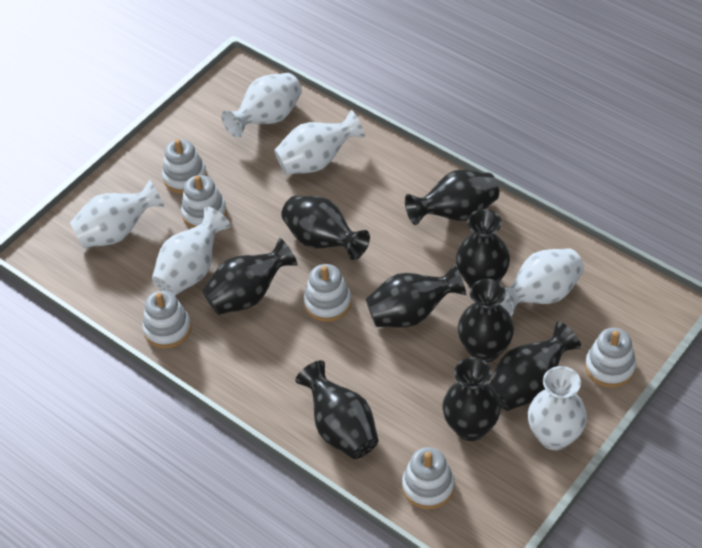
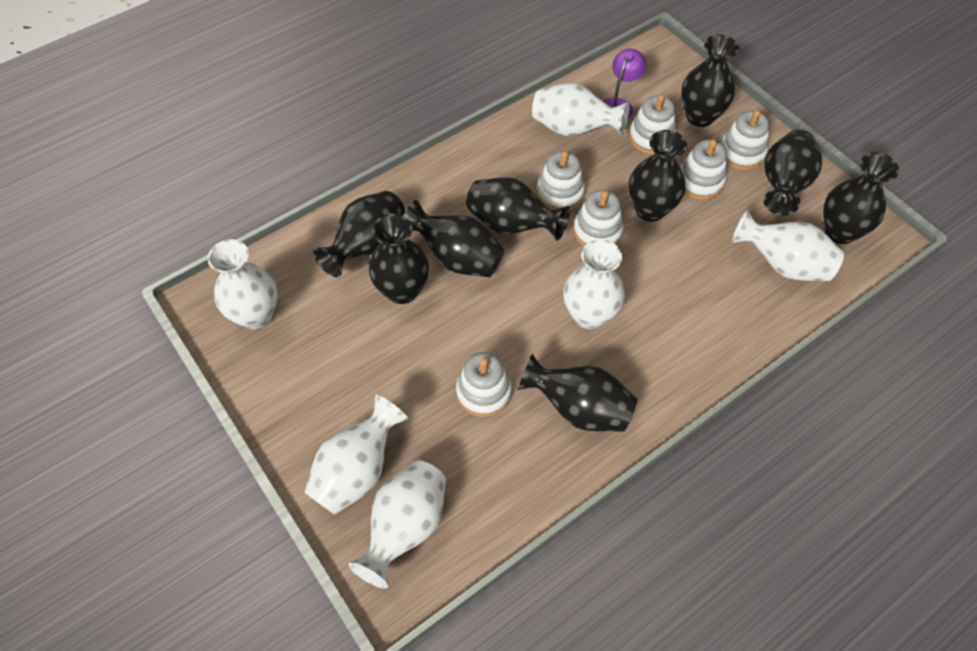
purple lamp: 0 -> 1

